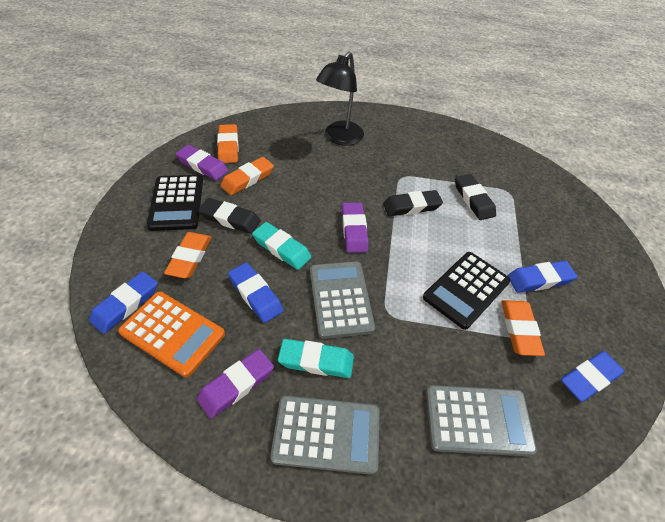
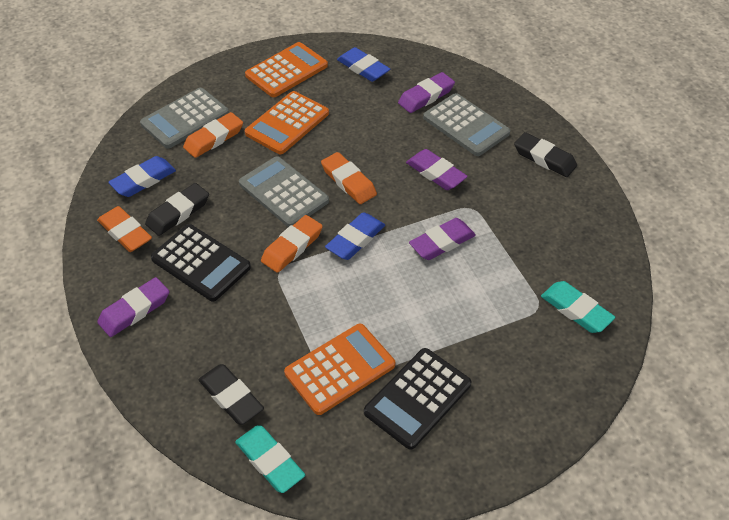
black lamp: 1 -> 0
blue eraser: 4 -> 3
orange calculator: 1 -> 3
purple eraser: 3 -> 4

